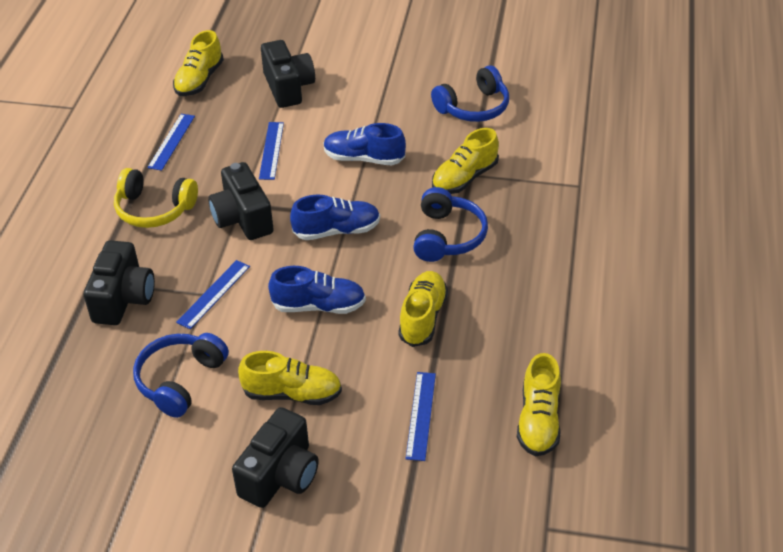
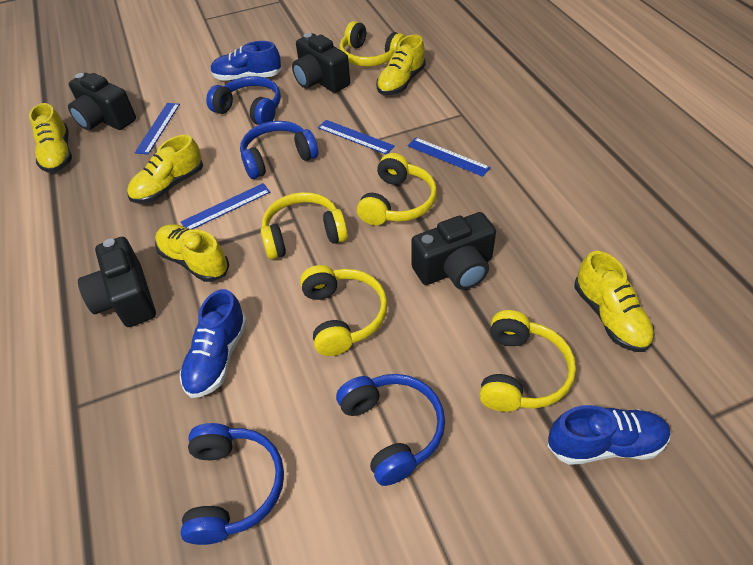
blue headphones: 3 -> 4
yellow headphones: 1 -> 5

